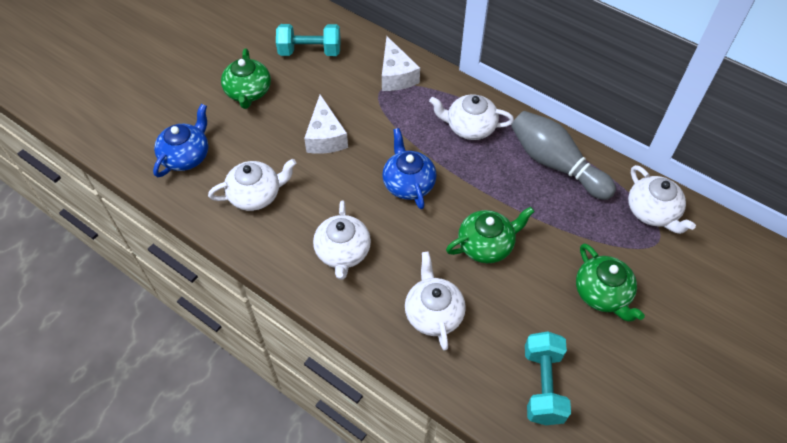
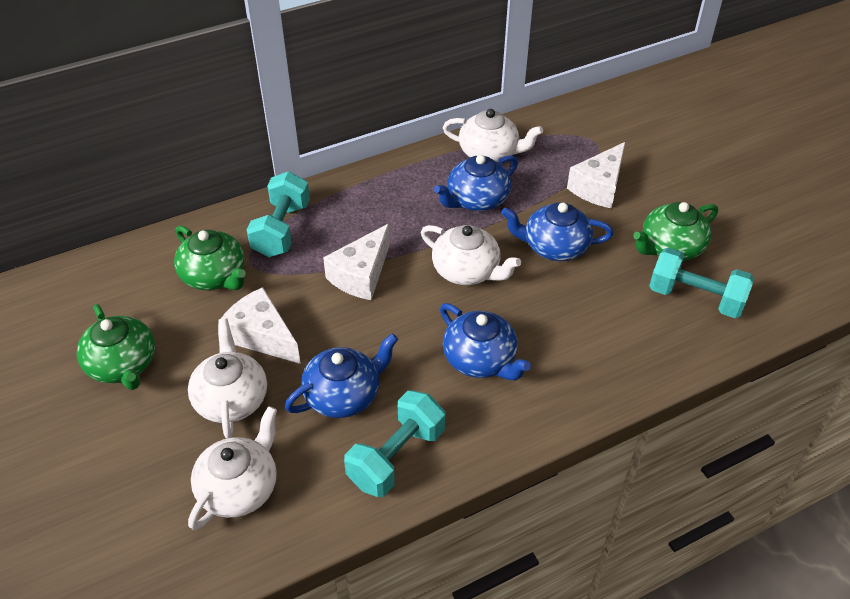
blue teapot: 2 -> 4
grey bowling pin: 1 -> 0
turquoise dumbbell: 2 -> 3
white cheese: 2 -> 3
white teapot: 5 -> 4

